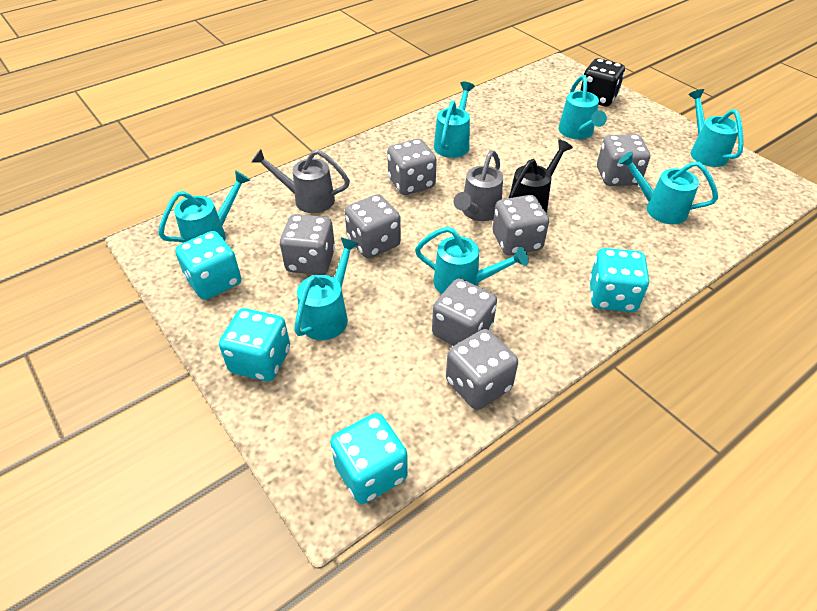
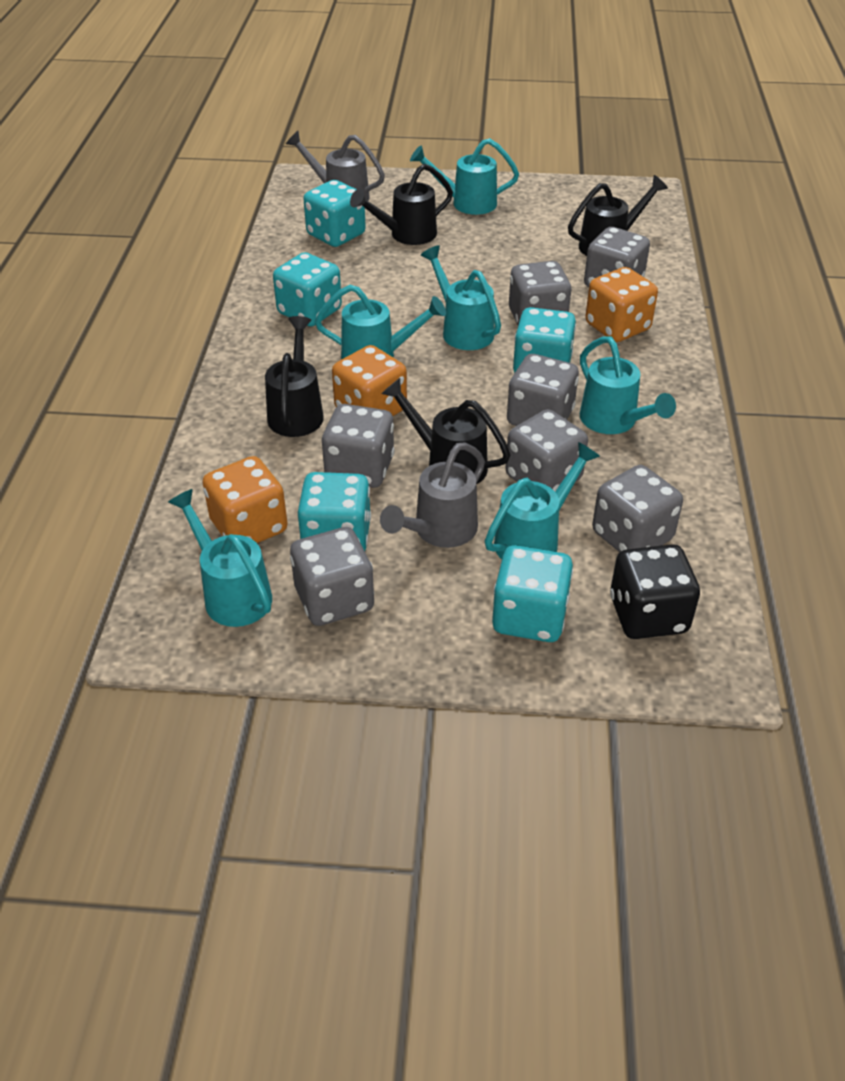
black watering can: 1 -> 4
orange dice: 0 -> 3
turquoise dice: 4 -> 5
turquoise watering can: 7 -> 6

